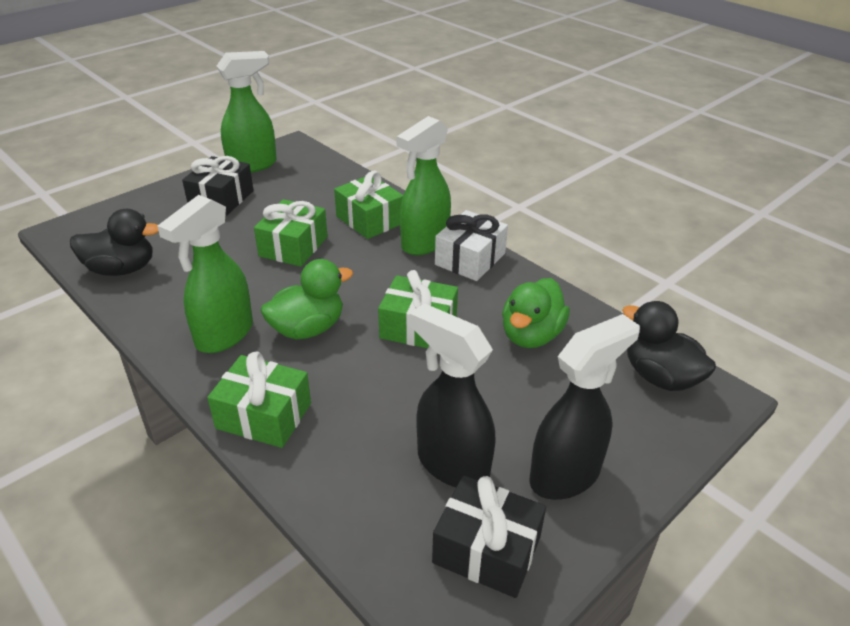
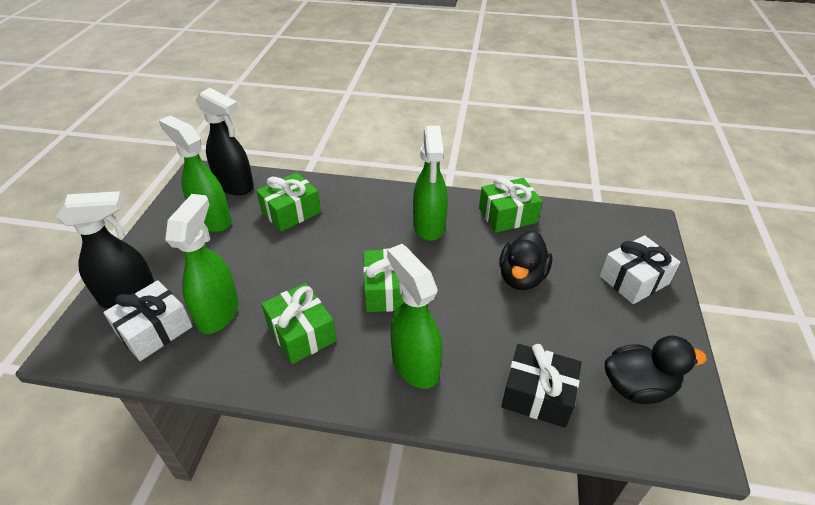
black gift: 2 -> 1
green duck: 2 -> 0
green spray bottle: 3 -> 4
white gift: 1 -> 2

